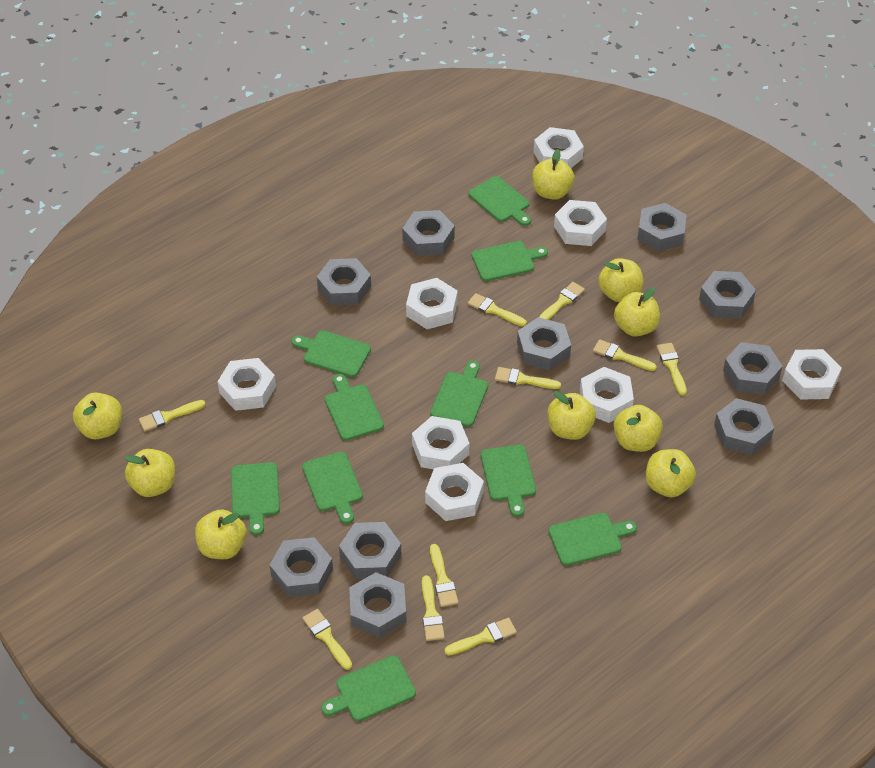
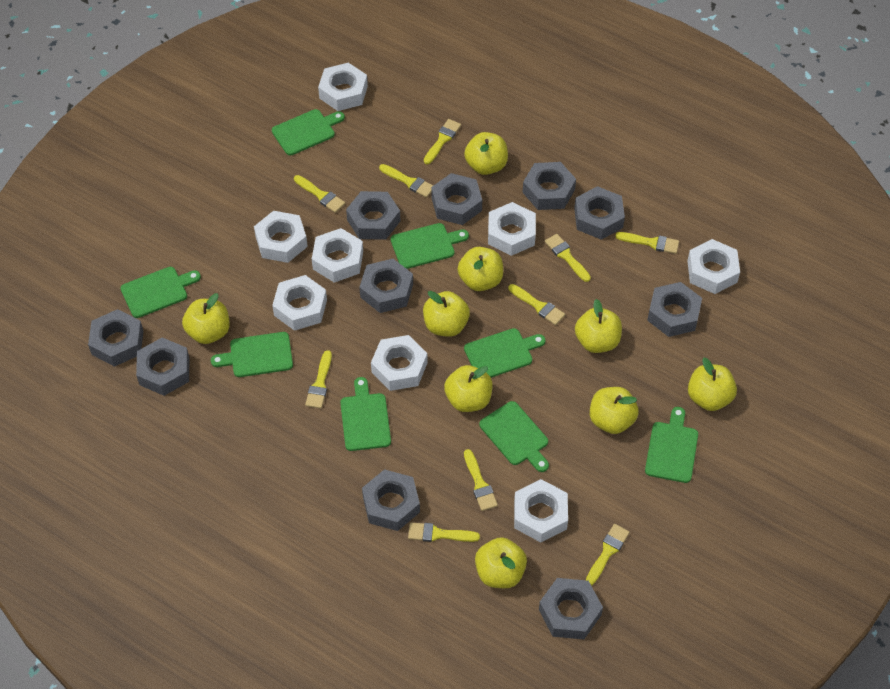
green cutting board: 10 -> 8

